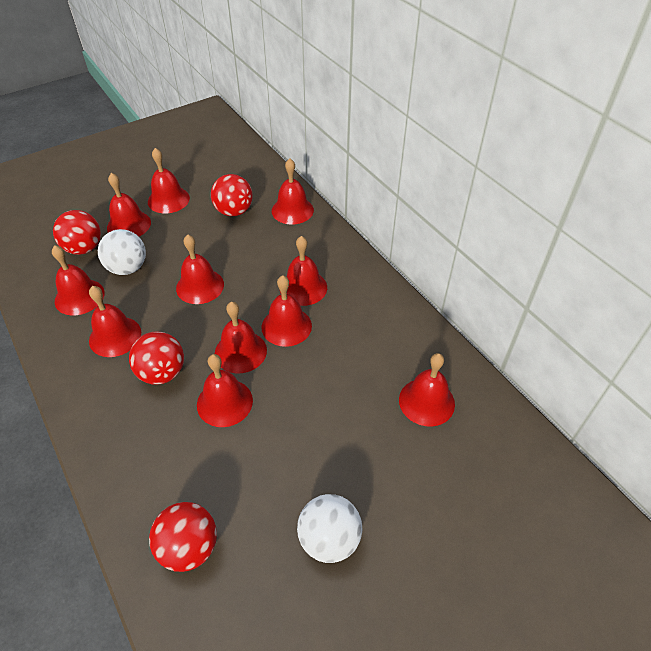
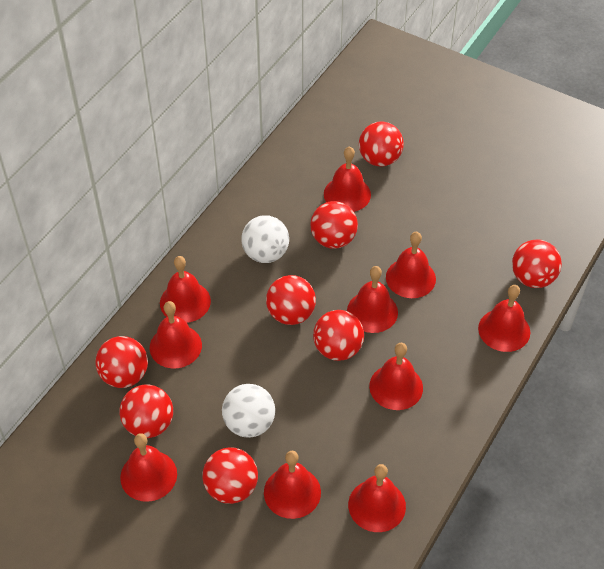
red ball: 4 -> 8
red bell: 11 -> 10

